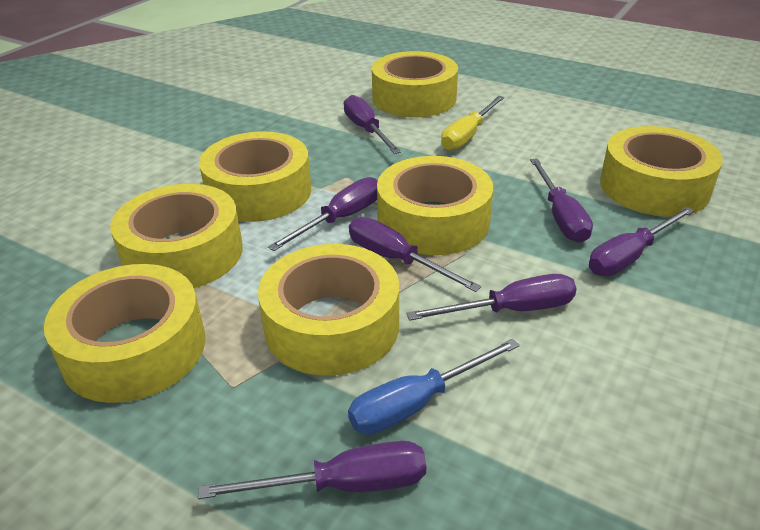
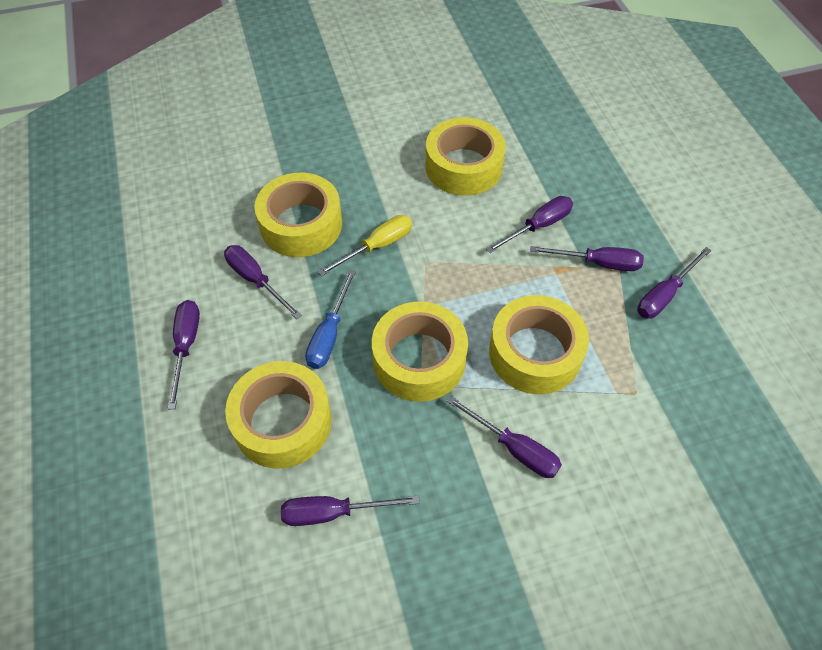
yellow tape: 7 -> 5

